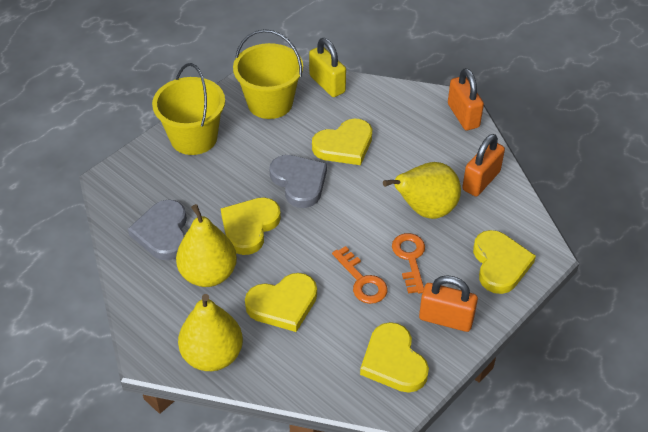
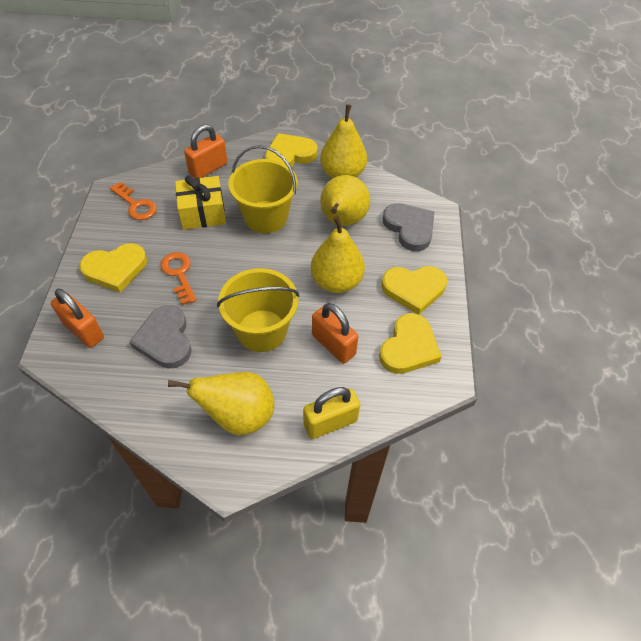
yellow gift: 0 -> 1
yellow heart: 5 -> 4
yellow pear: 3 -> 4

